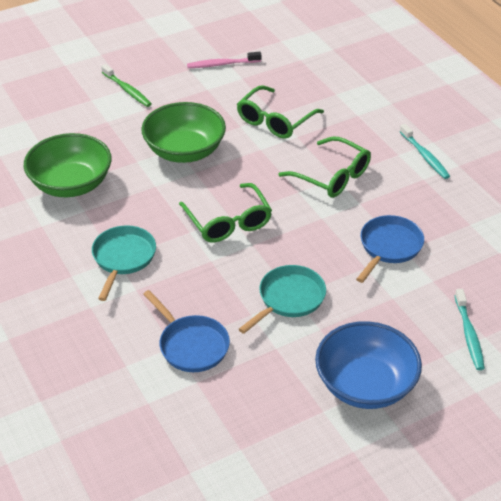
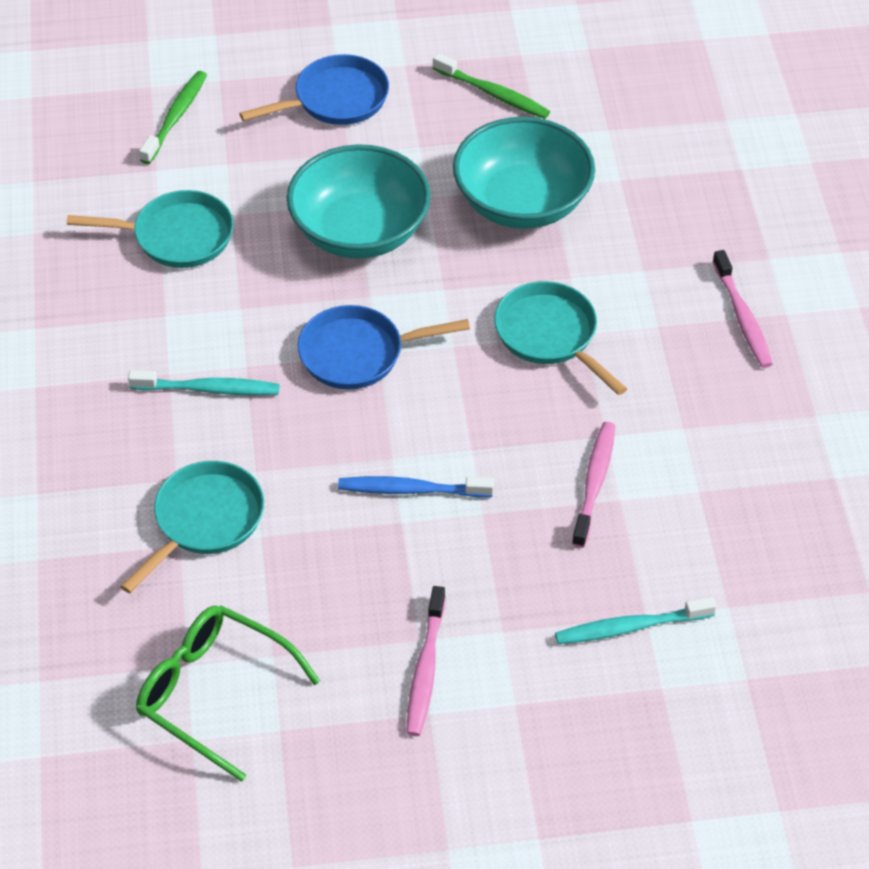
blue bowl: 1 -> 0
blue toothbrush: 0 -> 1
green bowl: 2 -> 0
green glasses: 3 -> 1
green toothbrush: 1 -> 2
pink toothbrush: 1 -> 3
turquoise bowl: 0 -> 2
turquoise pan: 2 -> 3

